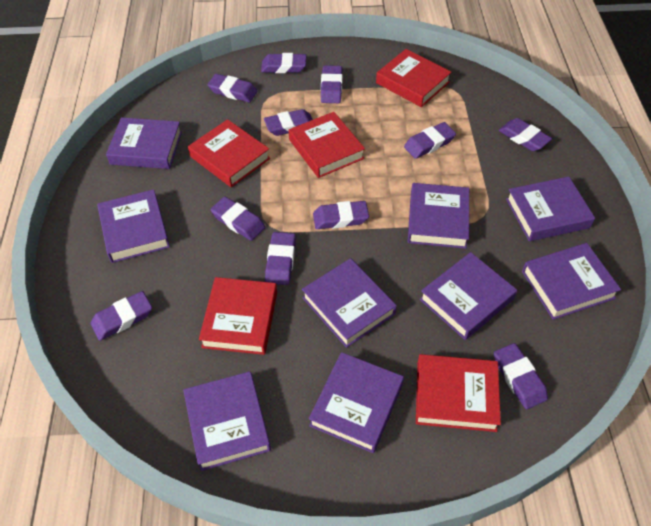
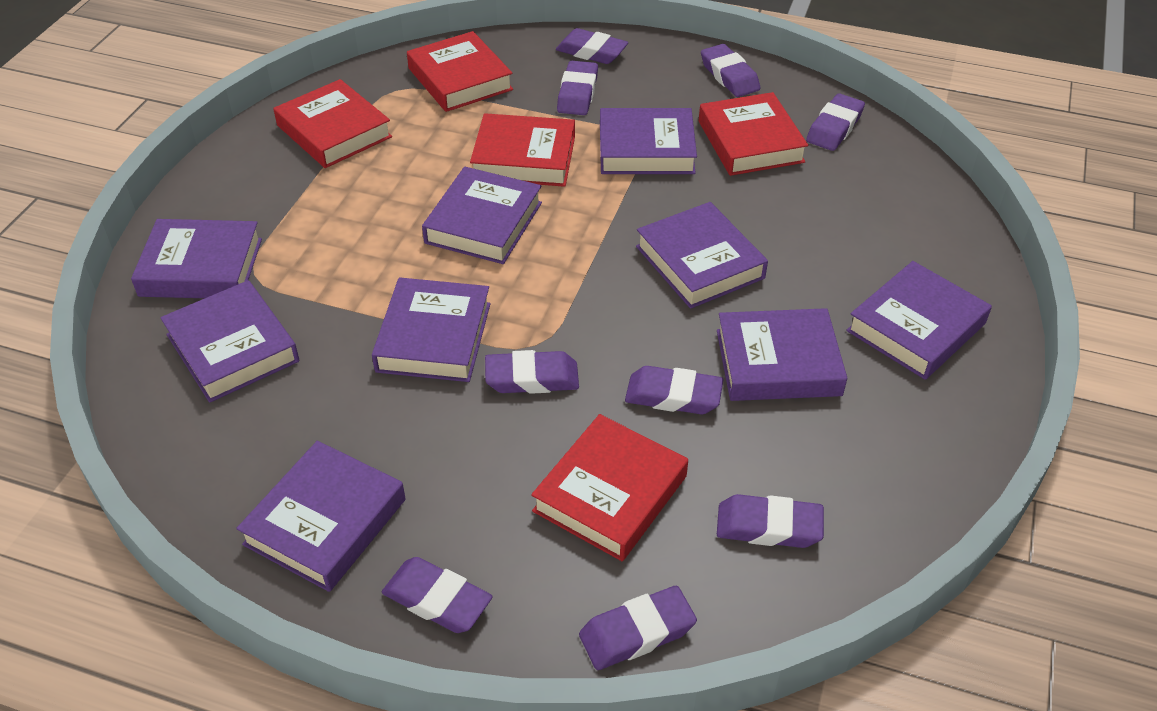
purple eraser: 11 -> 9

